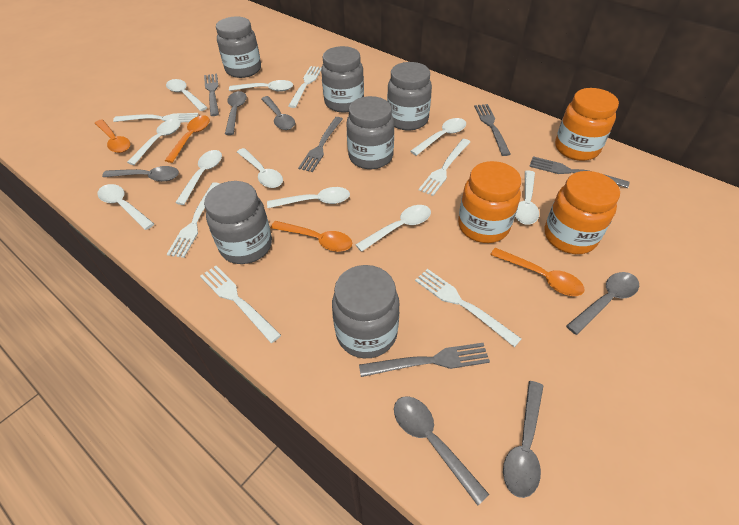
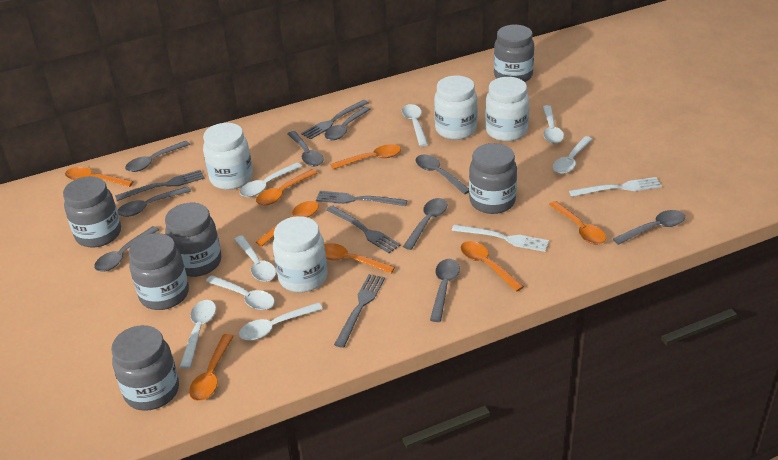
grey spoon: 6 -> 9
orange jar: 3 -> 0
orange spoon: 4 -> 8
white fork: 6 -> 2
white jar: 0 -> 4
white spoon: 10 -> 8

